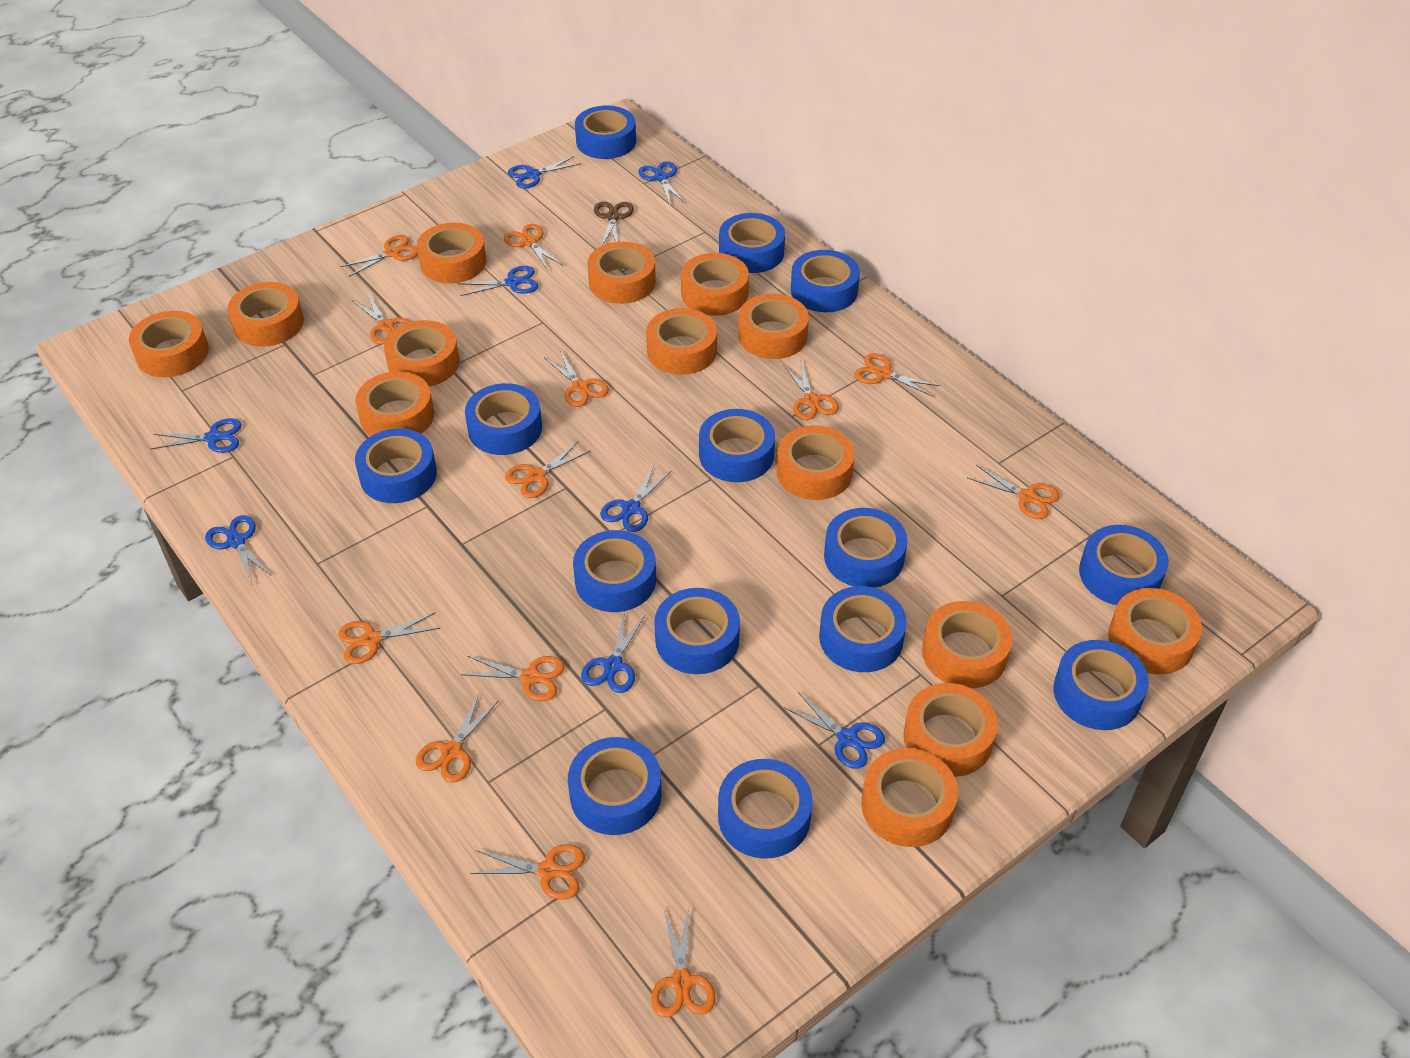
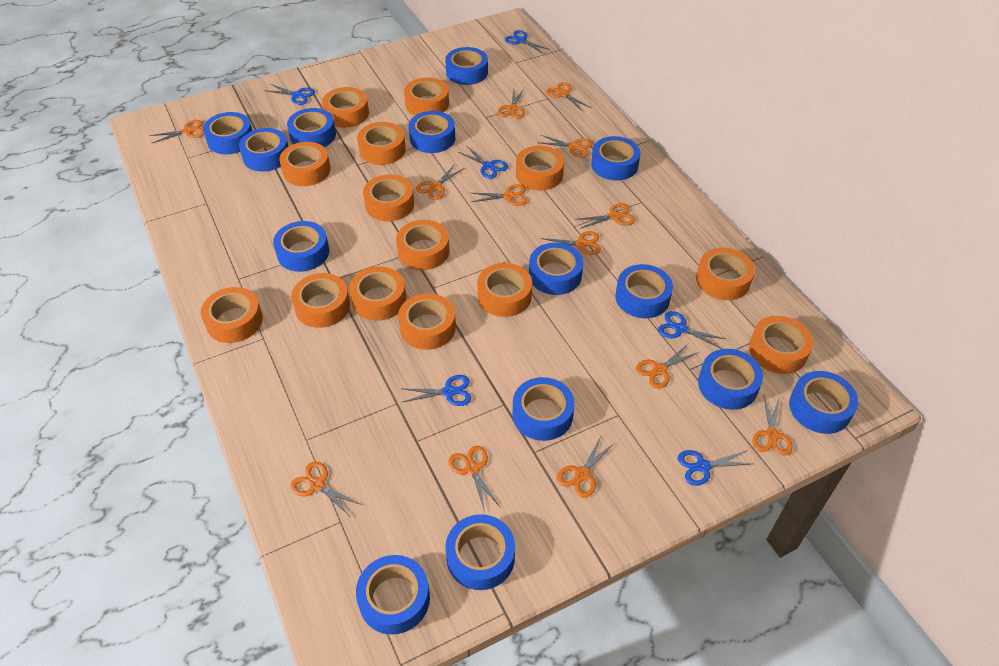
blue scissors: 8 -> 6
brown scissors: 1 -> 0

